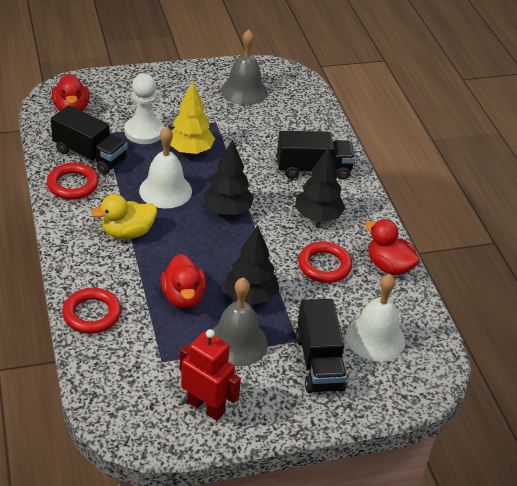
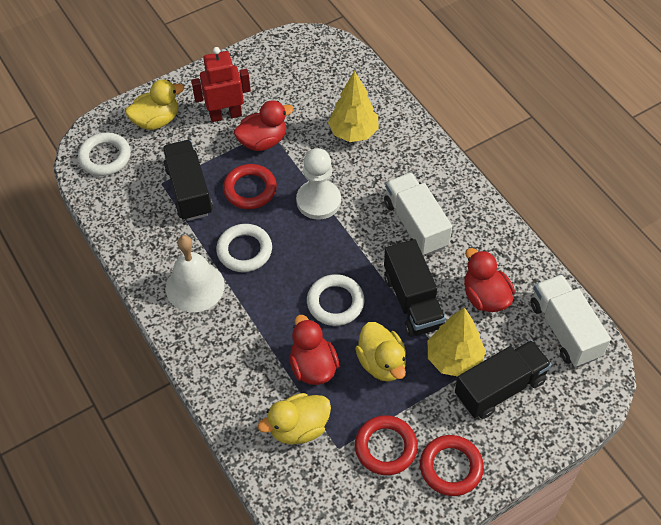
black tree: 3 -> 0
grey bell: 2 -> 0
white bell: 2 -> 1
white ring: 0 -> 3
white truck: 0 -> 2
yellow duck: 1 -> 3
yellow tree: 1 -> 2

